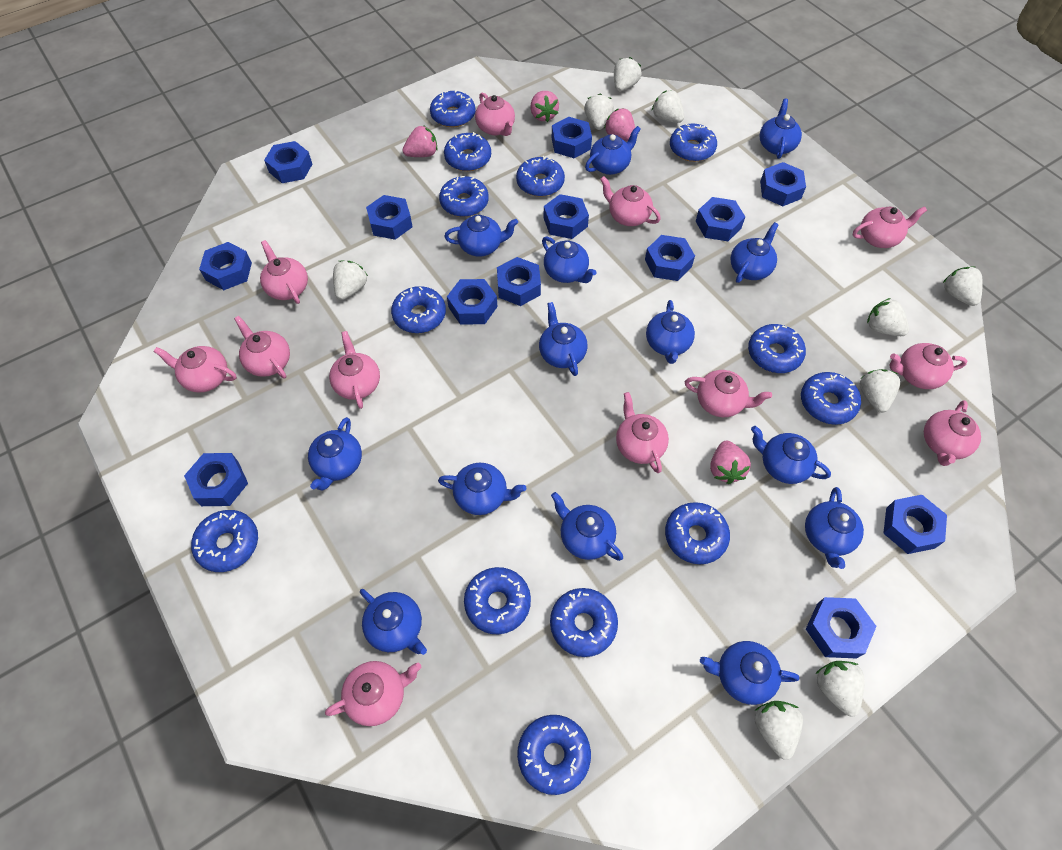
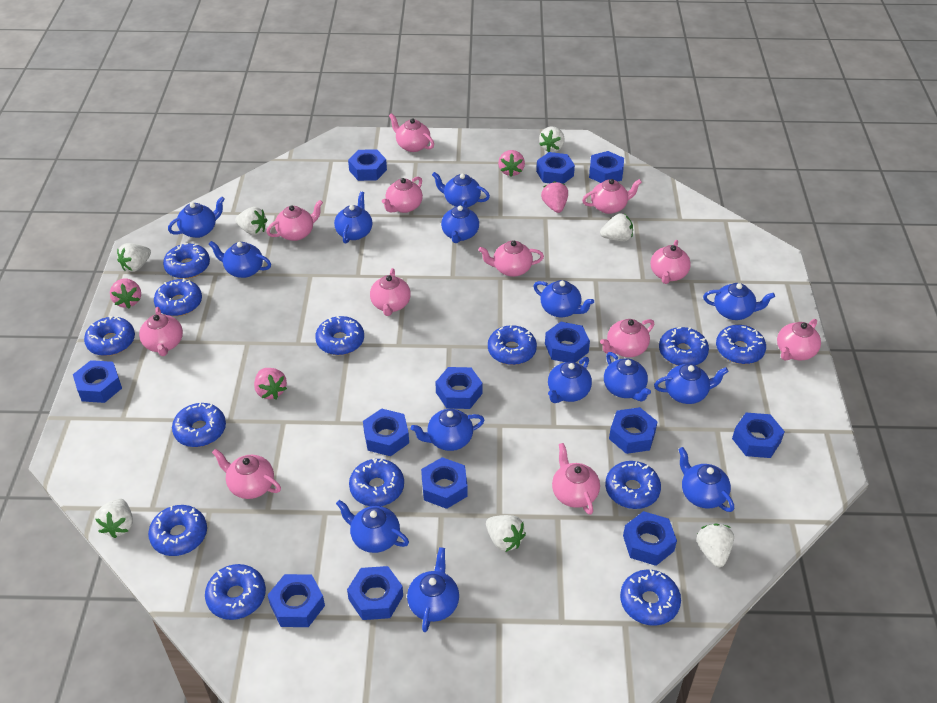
white strawberry: 9 -> 7

